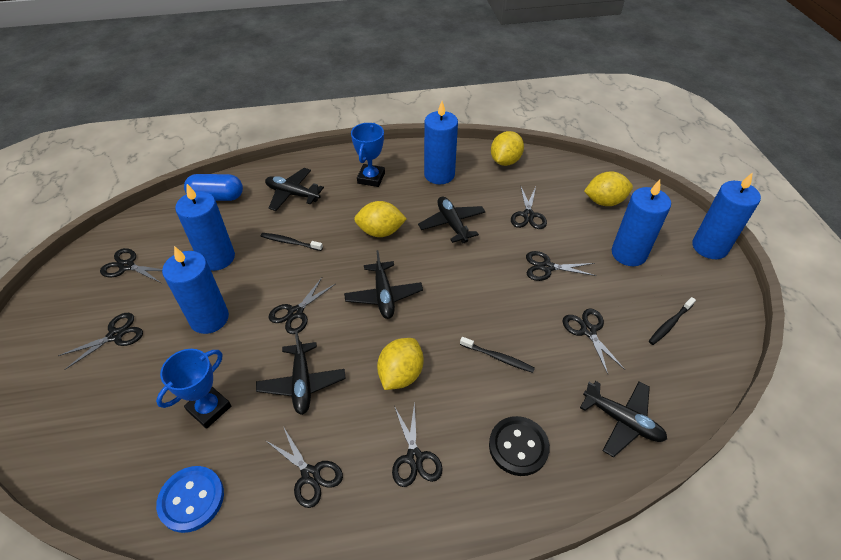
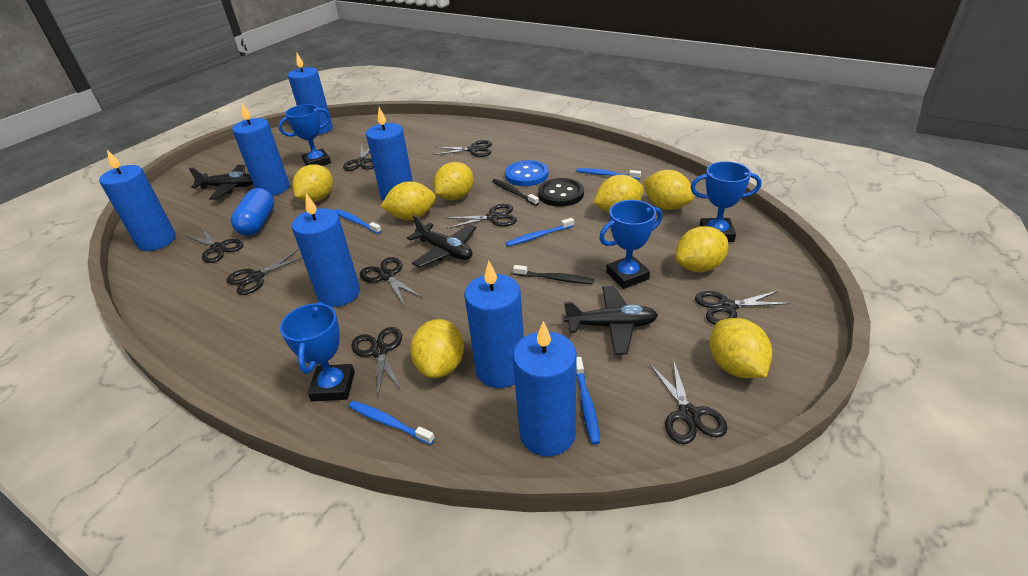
black plane: 5 -> 3
black scissors: 8 -> 9
black toothbrush: 3 -> 2
blue candle: 5 -> 7
blue toothbrush: 0 -> 5
blue trophy: 2 -> 4
yellow lemon: 4 -> 8

